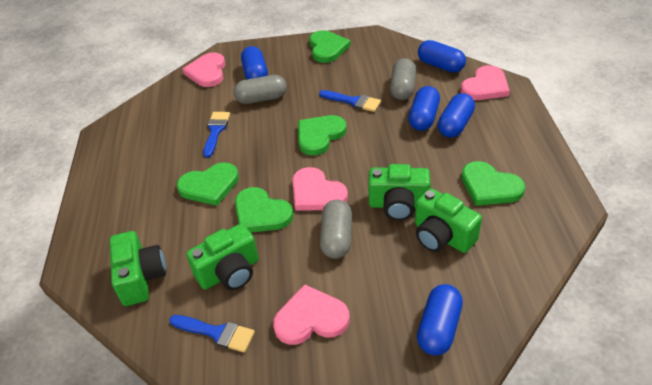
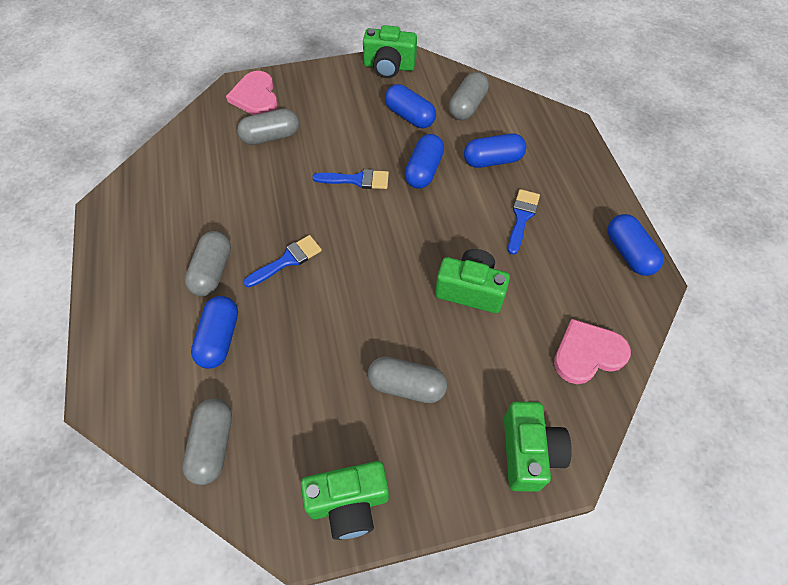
green heart: 5 -> 0
grey capsule: 3 -> 5
pink heart: 4 -> 2

